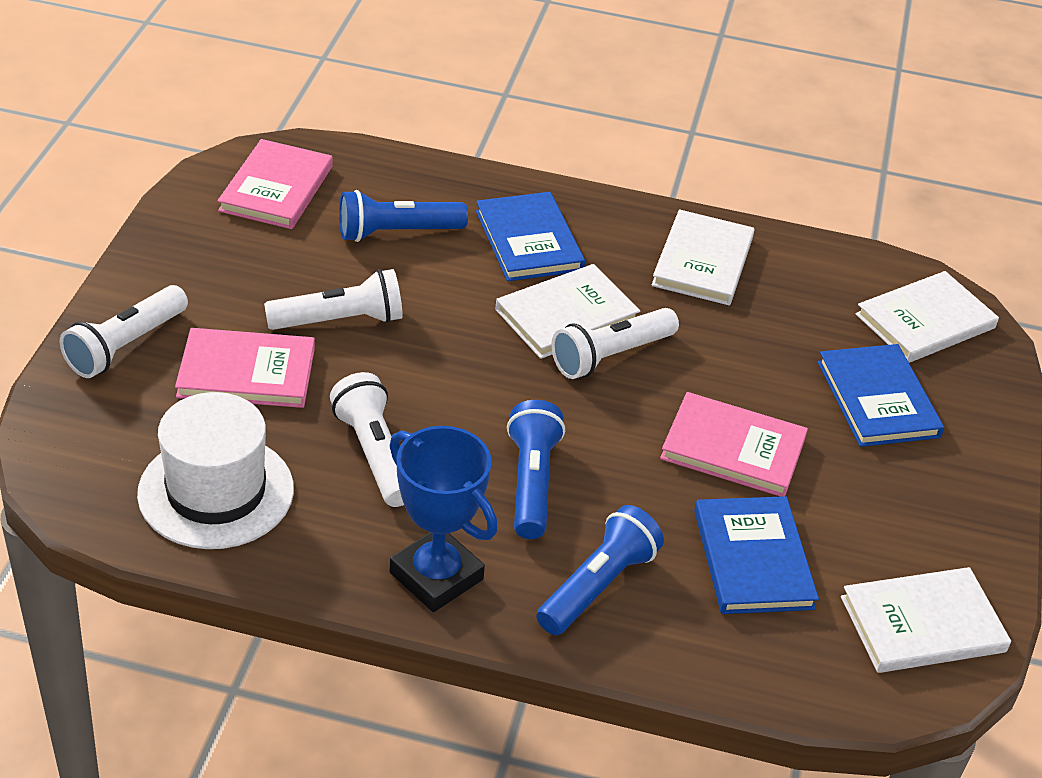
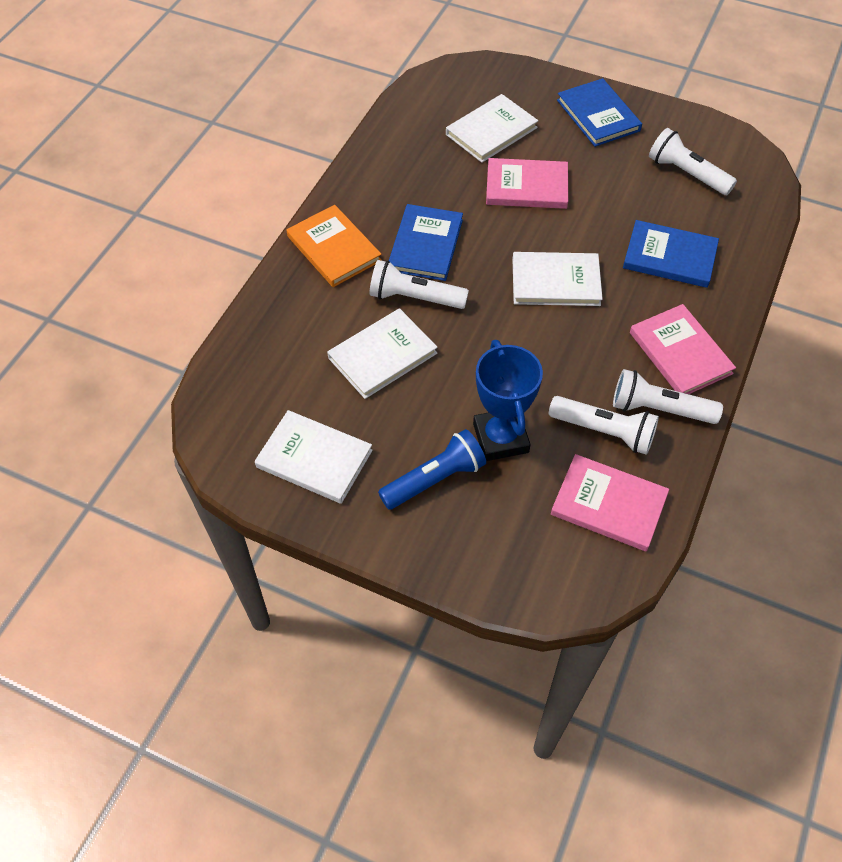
blue flashlight: 3 -> 1
orange book: 0 -> 1
white hat: 1 -> 0

